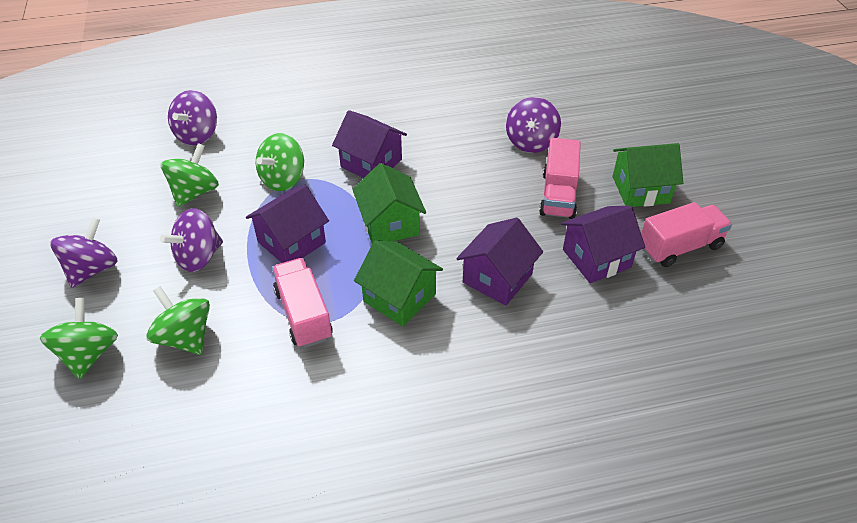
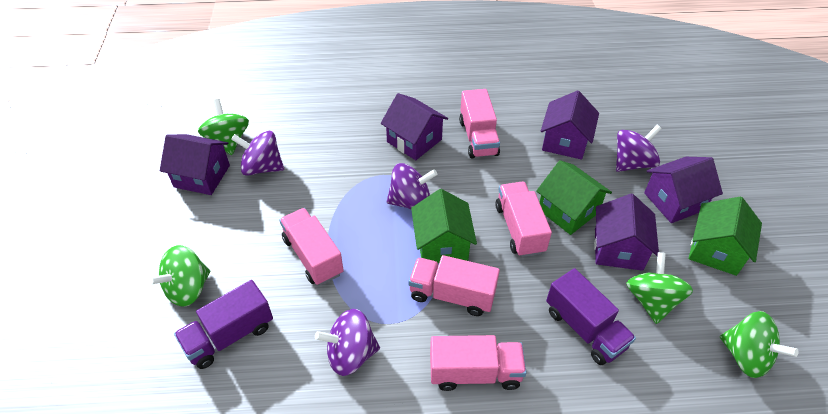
pink truck: 3 -> 5
purple house: 4 -> 5
purple truck: 0 -> 2

